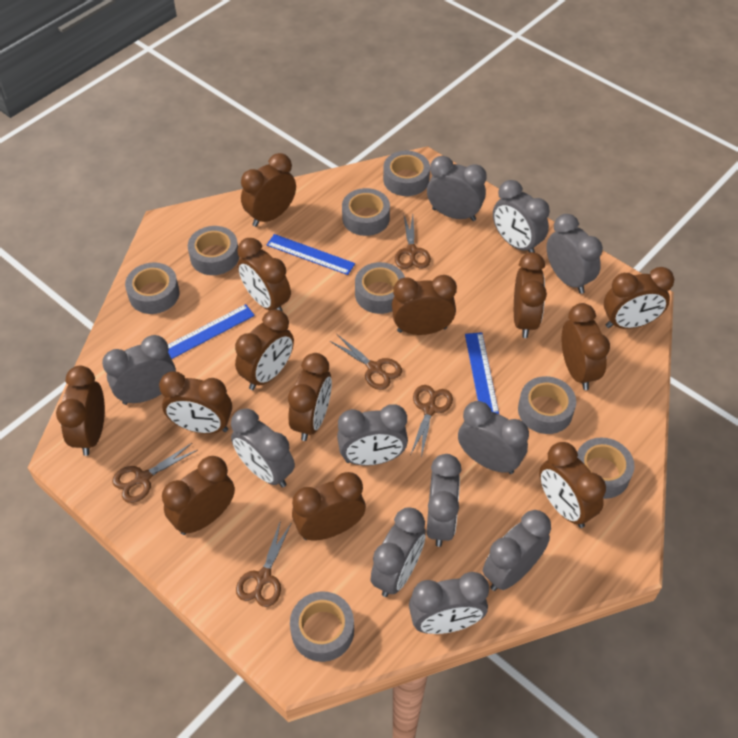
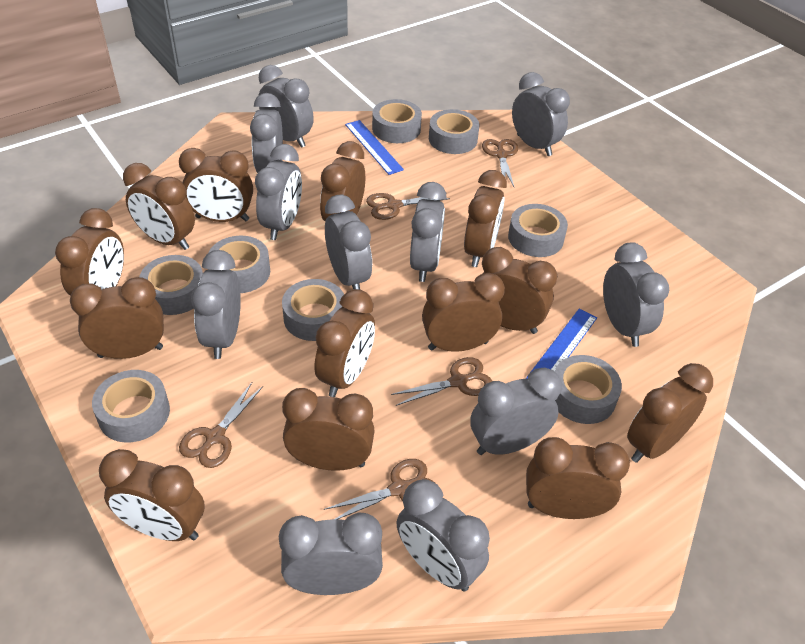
blue ruler: 3 -> 2

